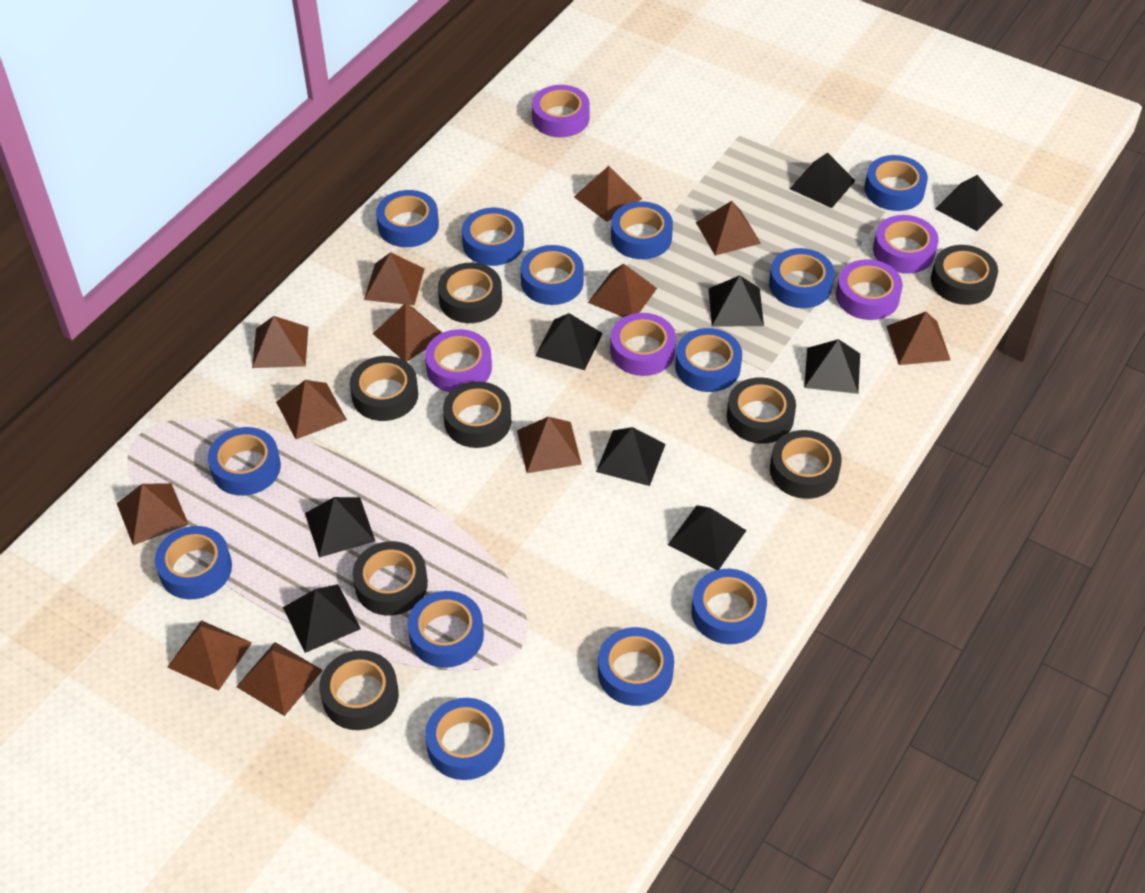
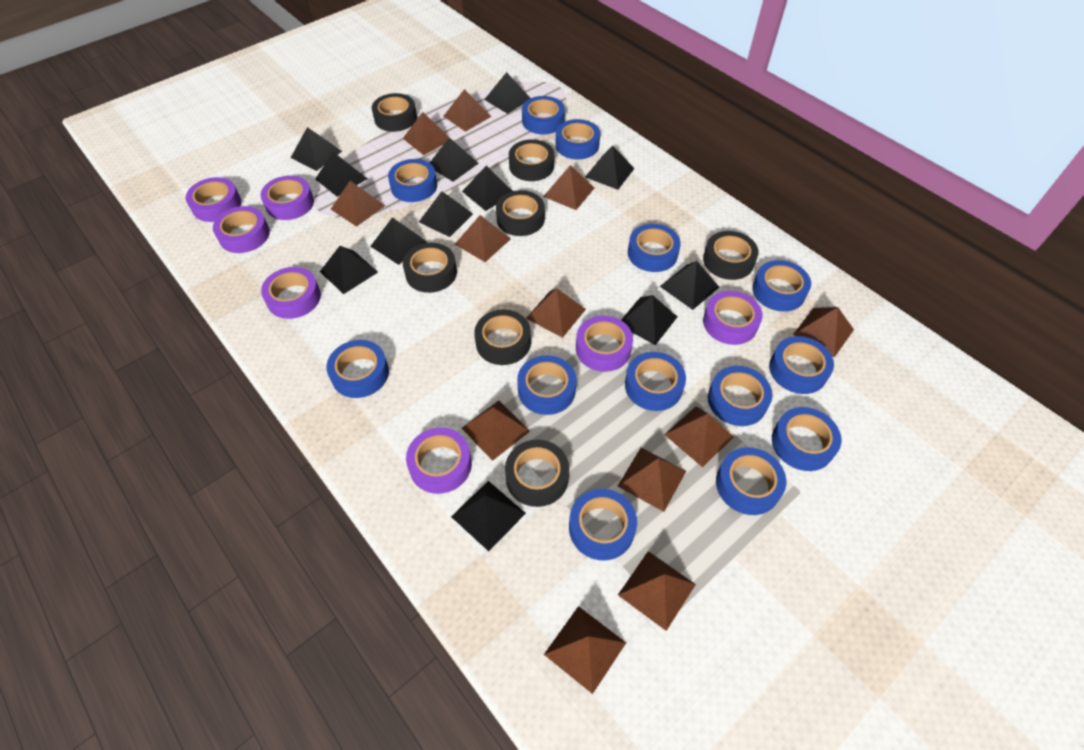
black pyramid: 9 -> 12
black tape: 8 -> 7
purple tape: 5 -> 7

